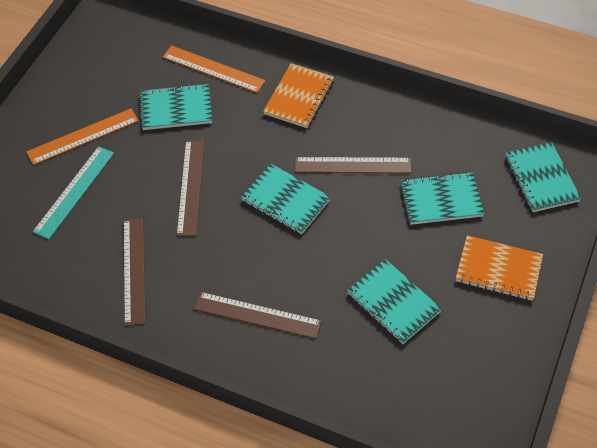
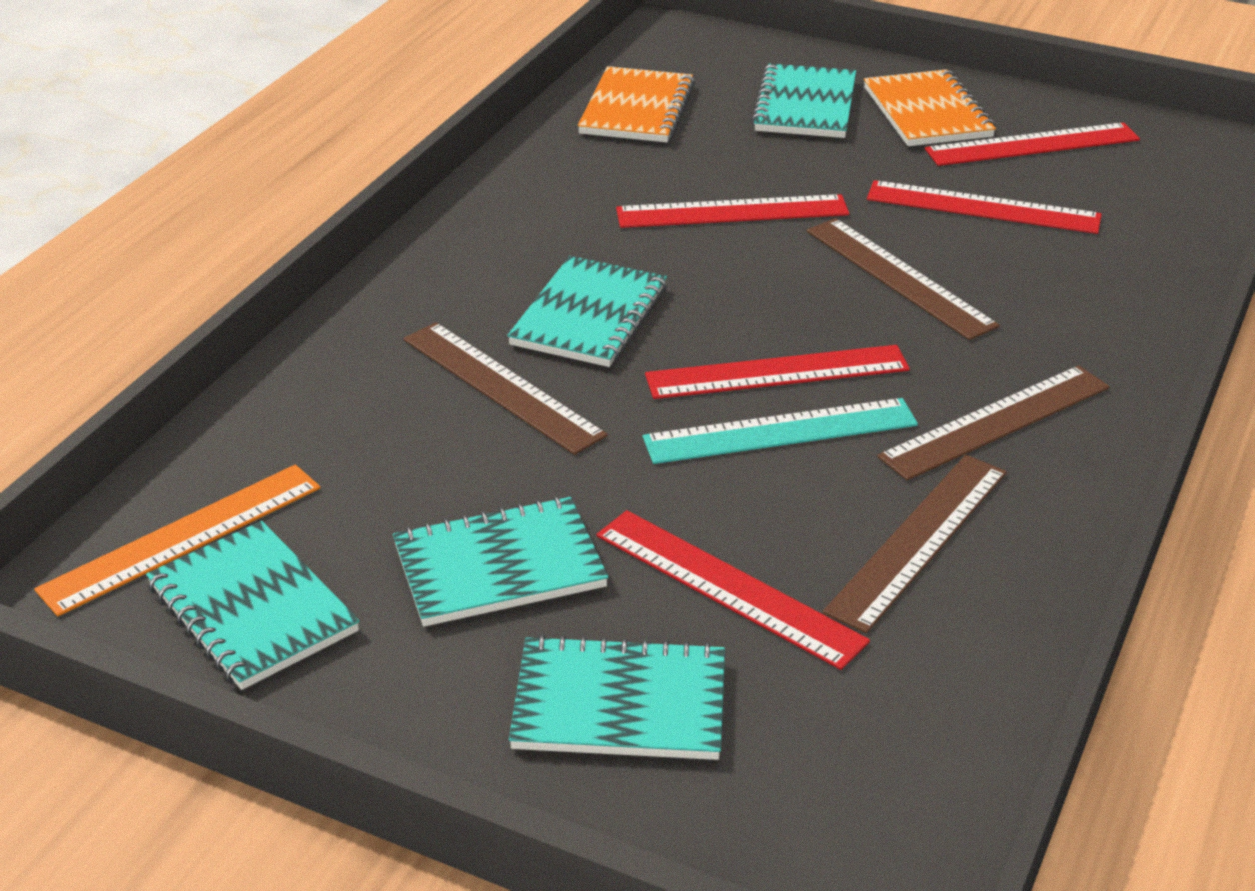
orange ruler: 2 -> 1
red ruler: 0 -> 5

